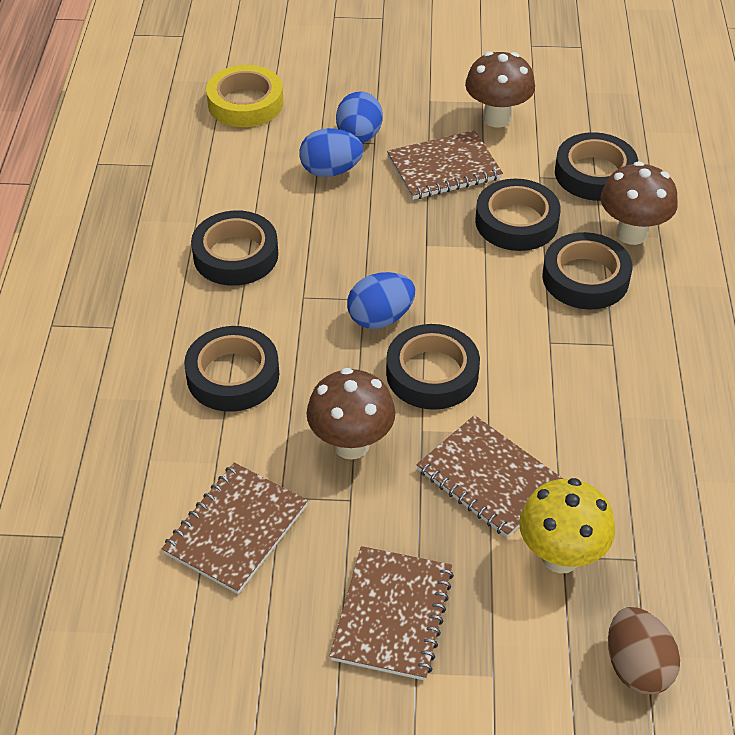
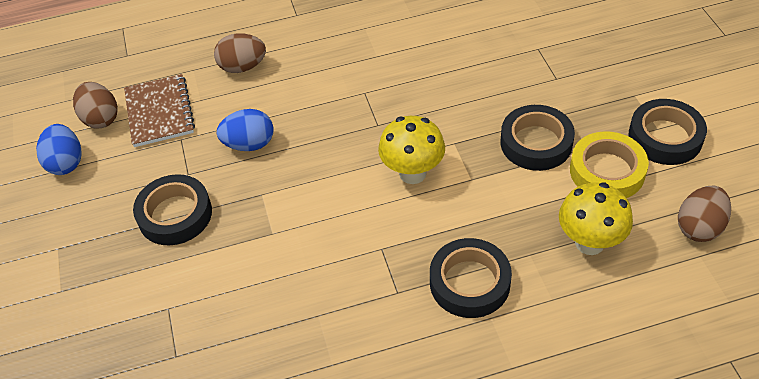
black tape: 6 -> 4
blue egg: 3 -> 2
brown egg: 1 -> 3
brown mushroom: 3 -> 0
brown notebook: 4 -> 1
yellow mushroom: 1 -> 2

